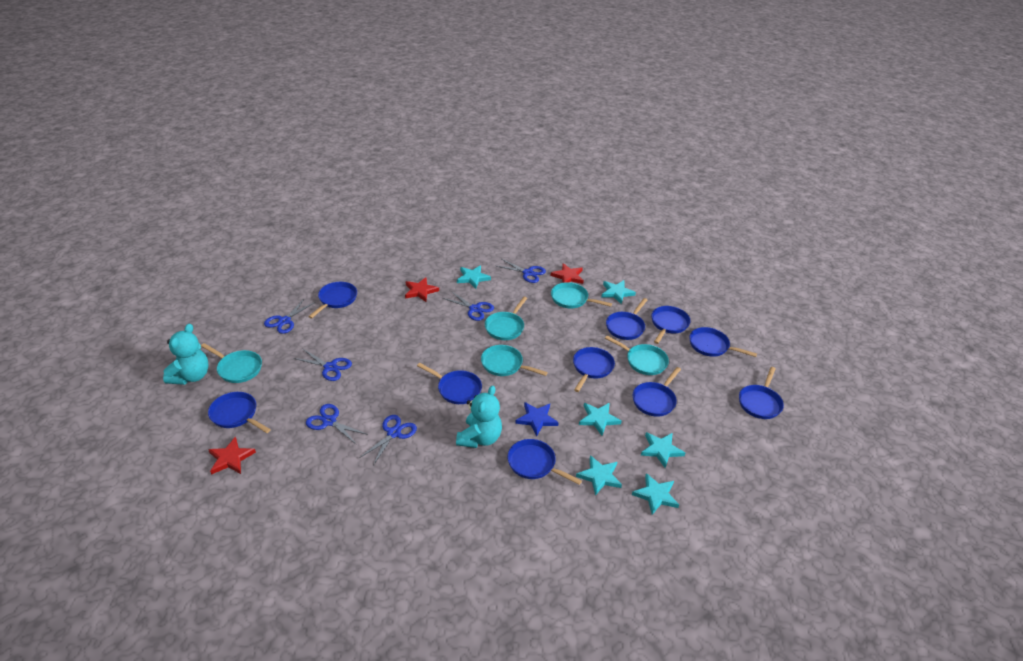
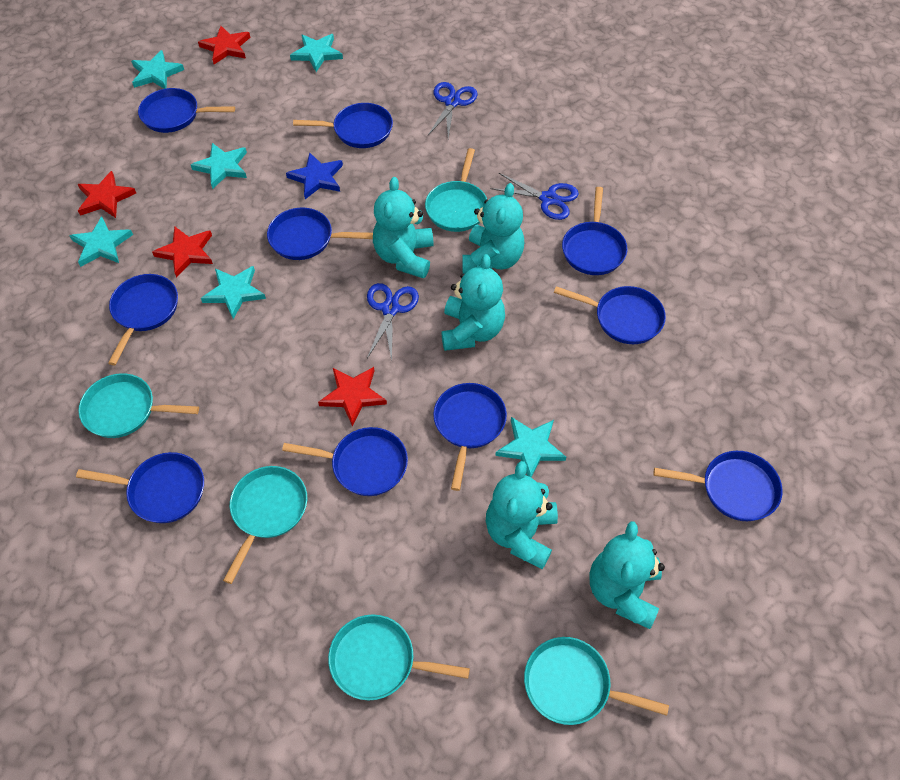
blue scissors: 6 -> 3
red star: 3 -> 4
turquoise teddy bear: 2 -> 5

